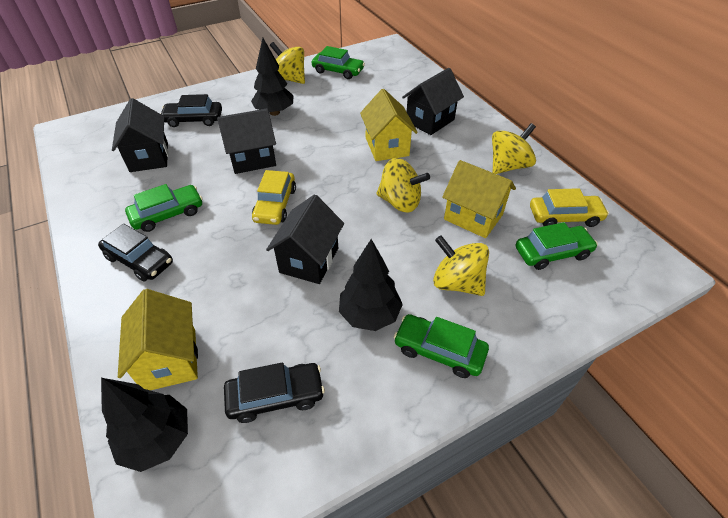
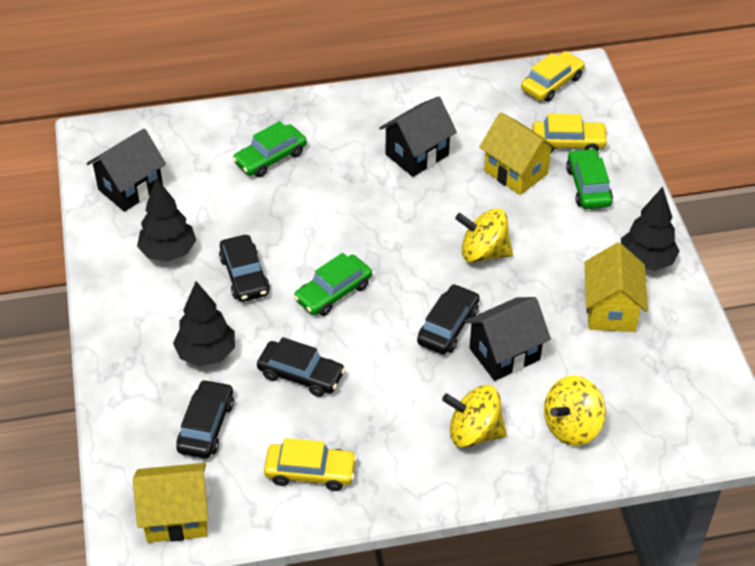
black car: 3 -> 4
black house: 4 -> 3
green car: 4 -> 3
yellow car: 2 -> 3
yellow spinning top: 4 -> 3

